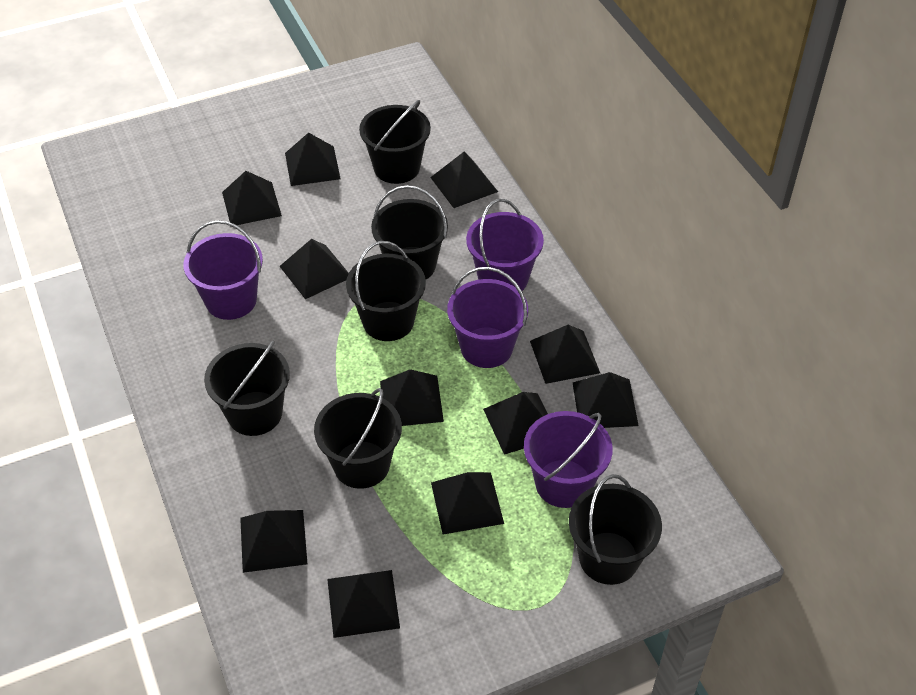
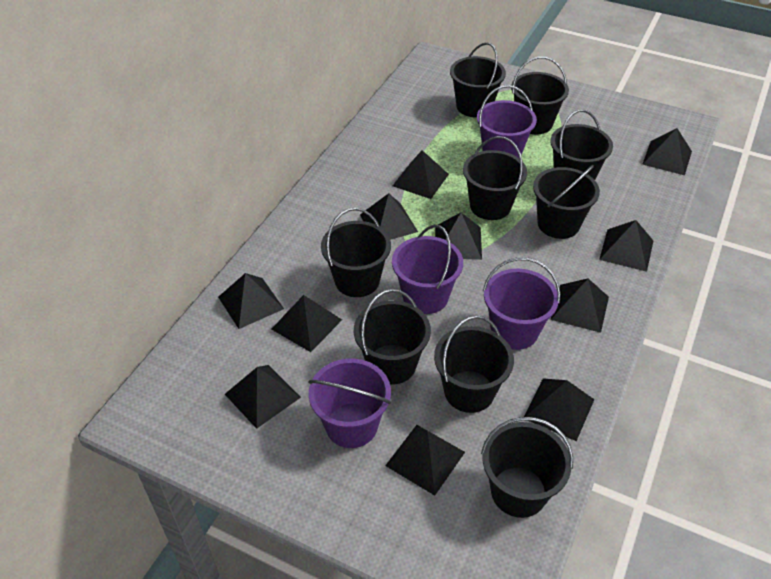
black bucket: 6 -> 9

